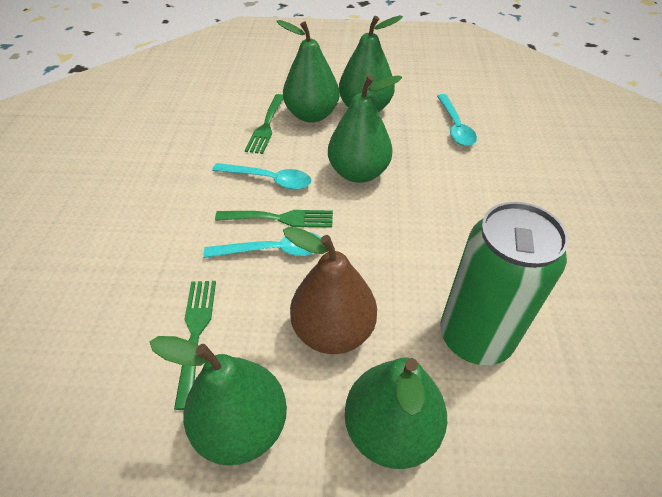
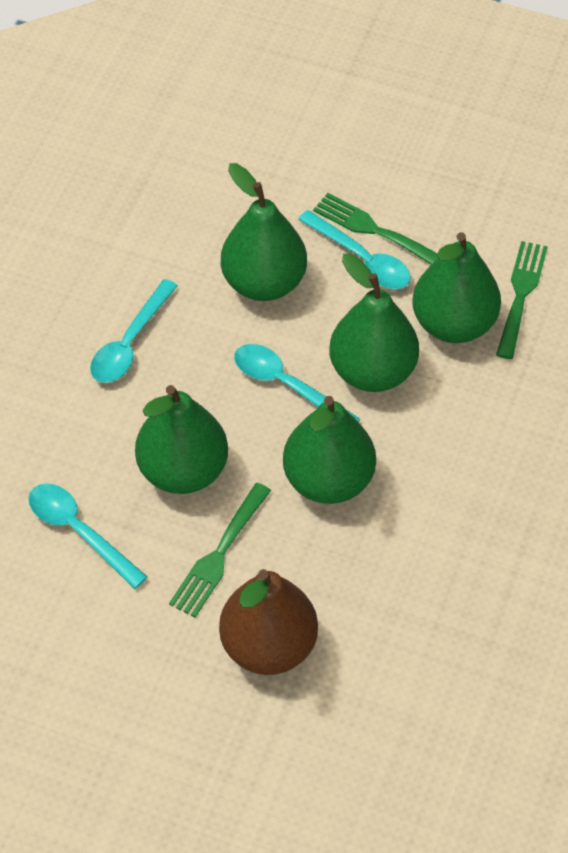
green can: 1 -> 0
turquoise spoon: 3 -> 4

